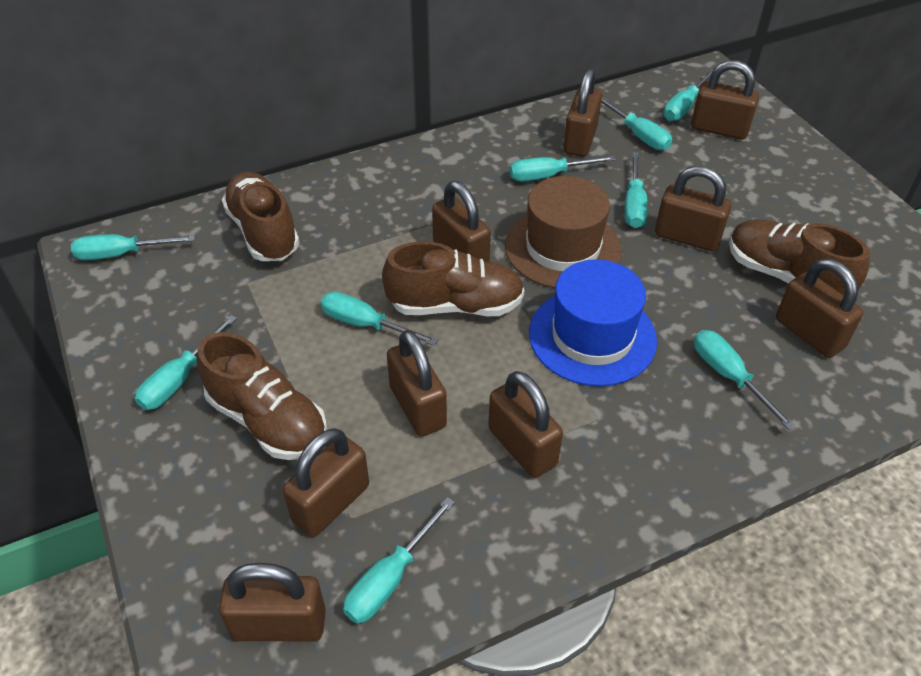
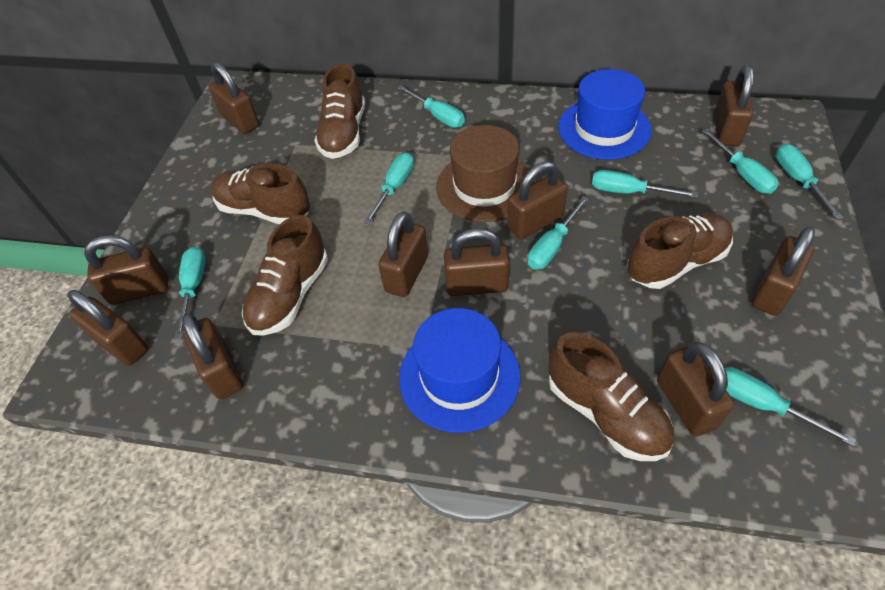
blue hat: 1 -> 2
brown padlock: 9 -> 10
brown shoe: 4 -> 5
turquoise screwdriver: 9 -> 8

